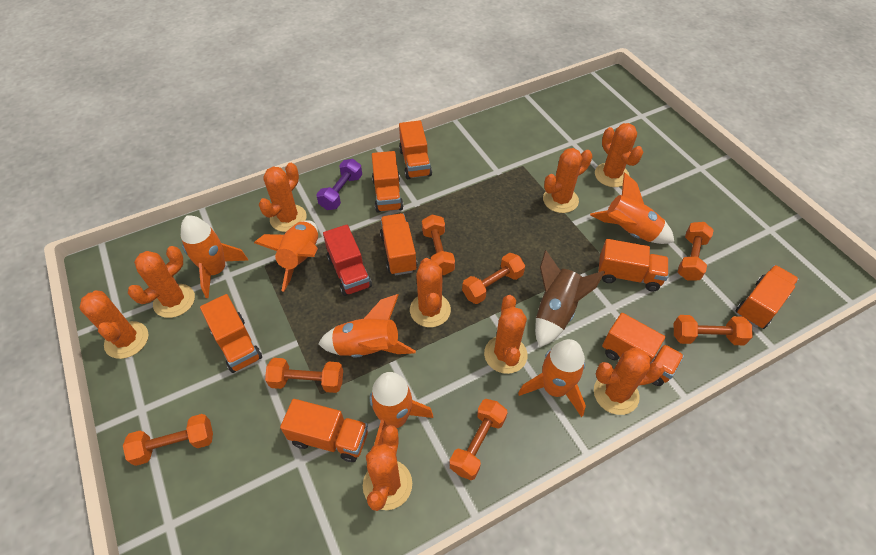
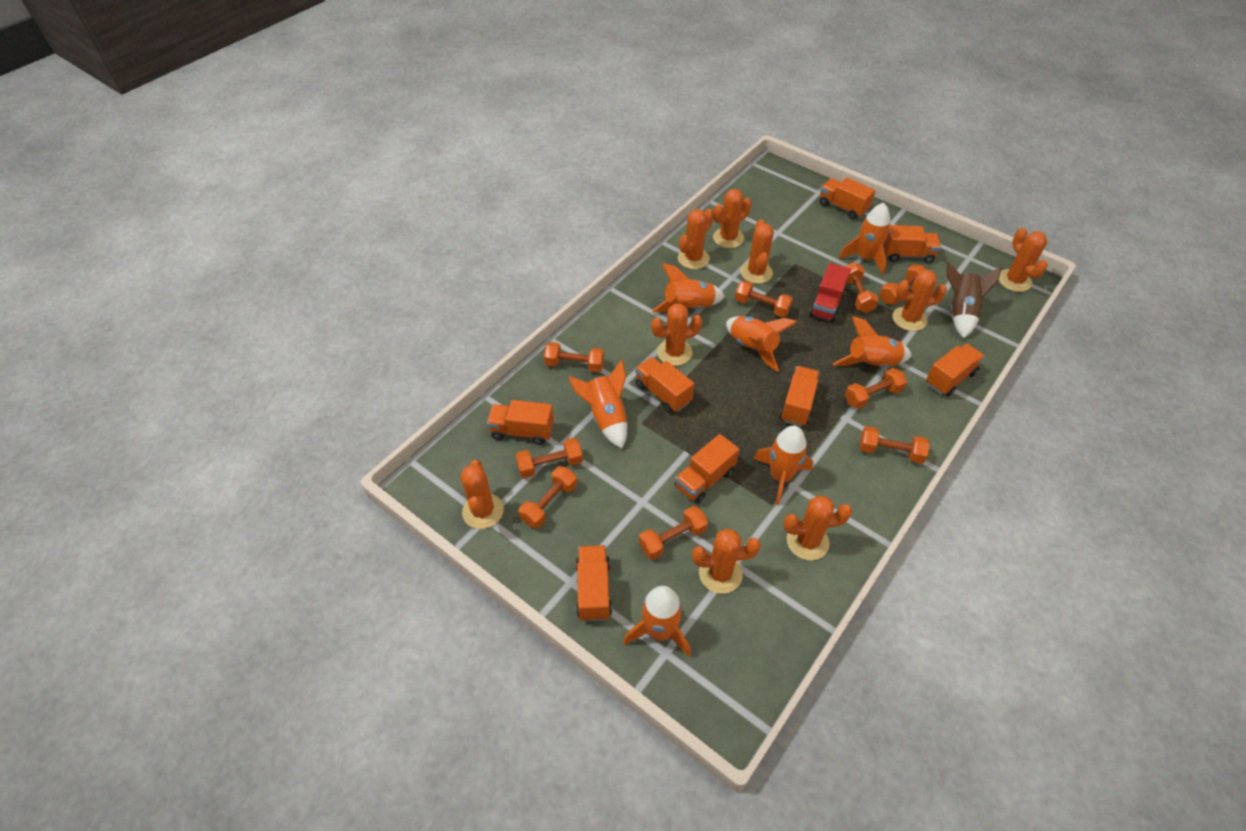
orange dumbbell: 7 -> 9
orange rocket: 6 -> 7
purple dumbbell: 1 -> 0

